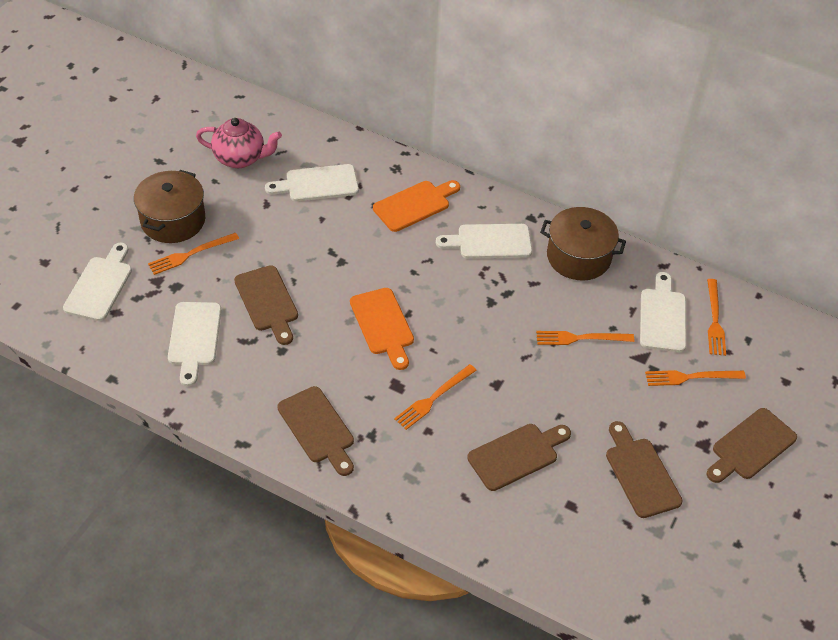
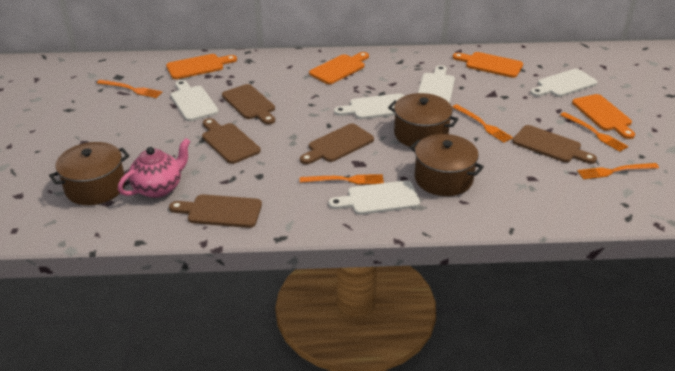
brown pot: 2 -> 3
orange cutting board: 2 -> 4

